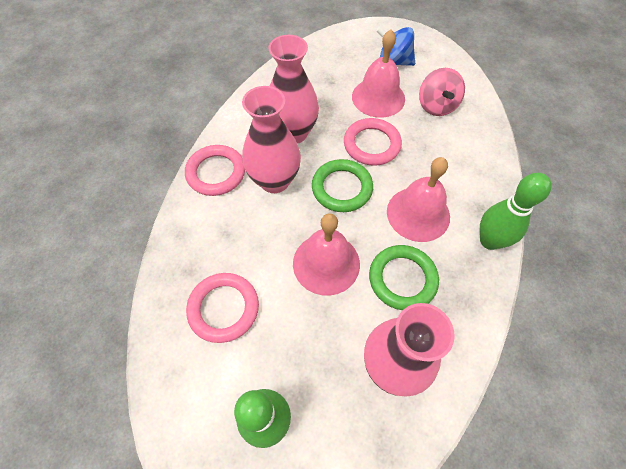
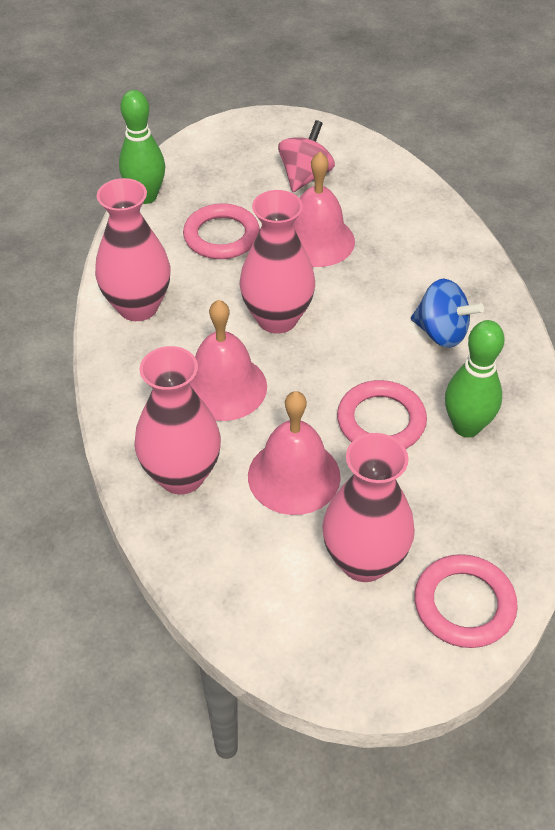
green ring: 2 -> 0
pink vase: 3 -> 4

